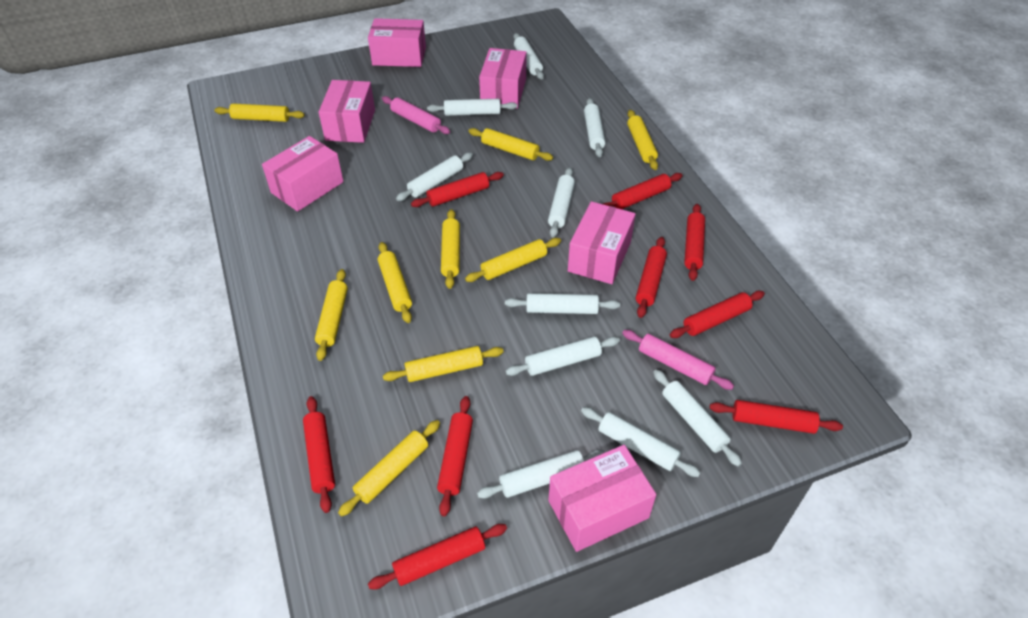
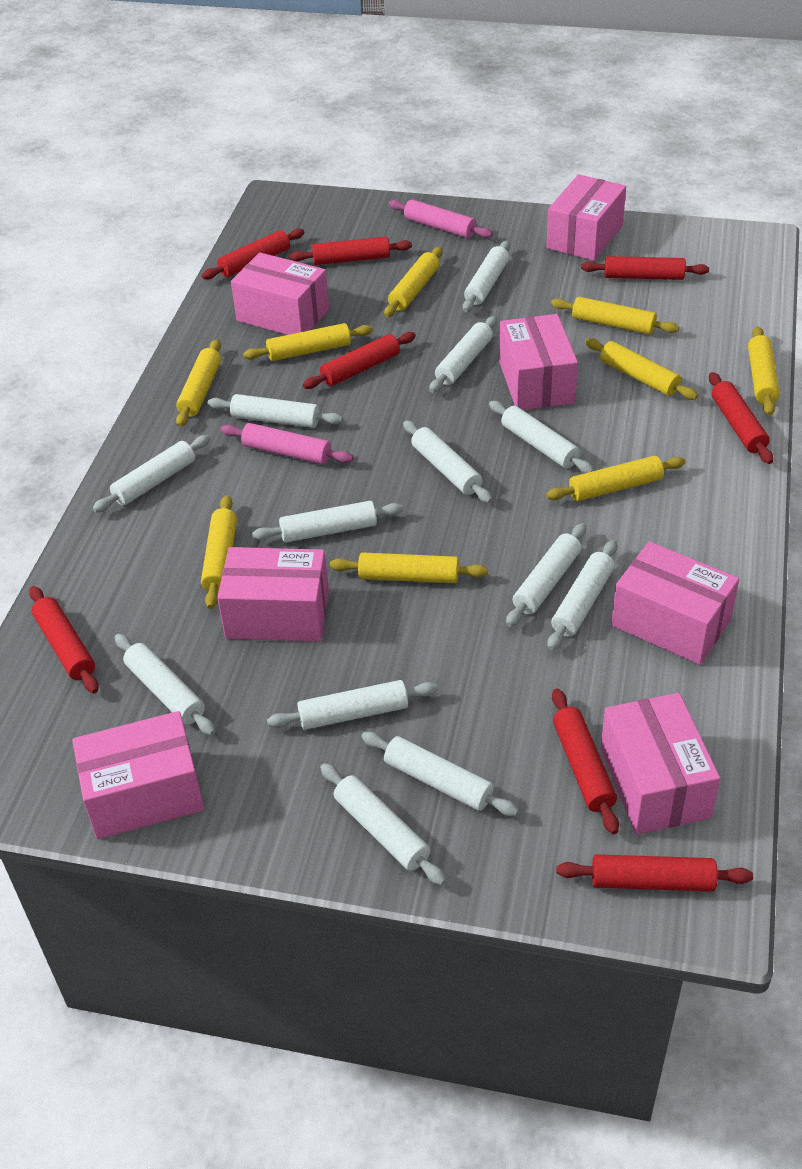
pink box: 6 -> 7
red rolling pin: 9 -> 8
white rolling pin: 10 -> 13

